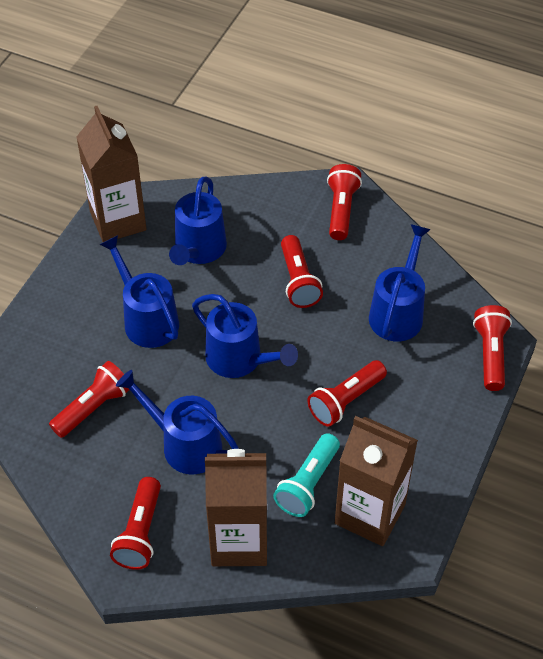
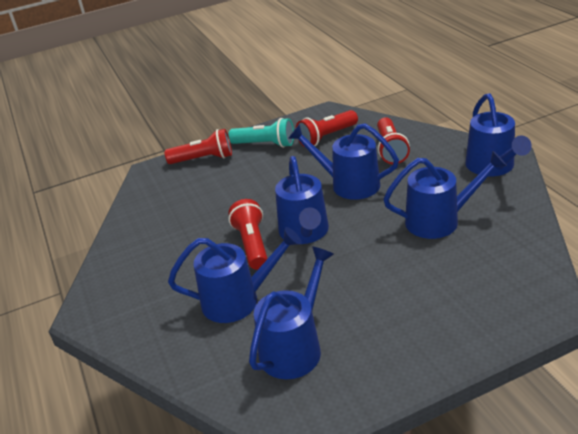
blue watering can: 5 -> 6
brown carton: 3 -> 0
red flashlight: 6 -> 4

